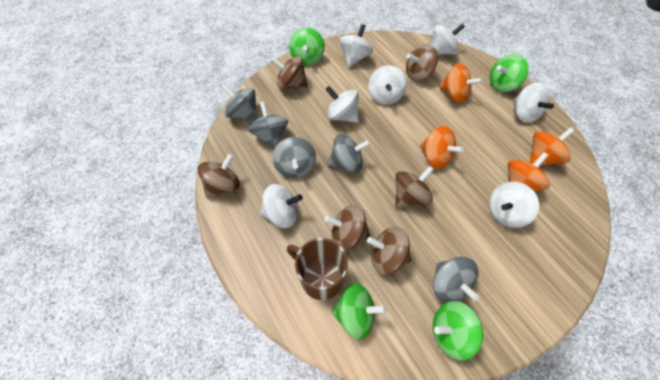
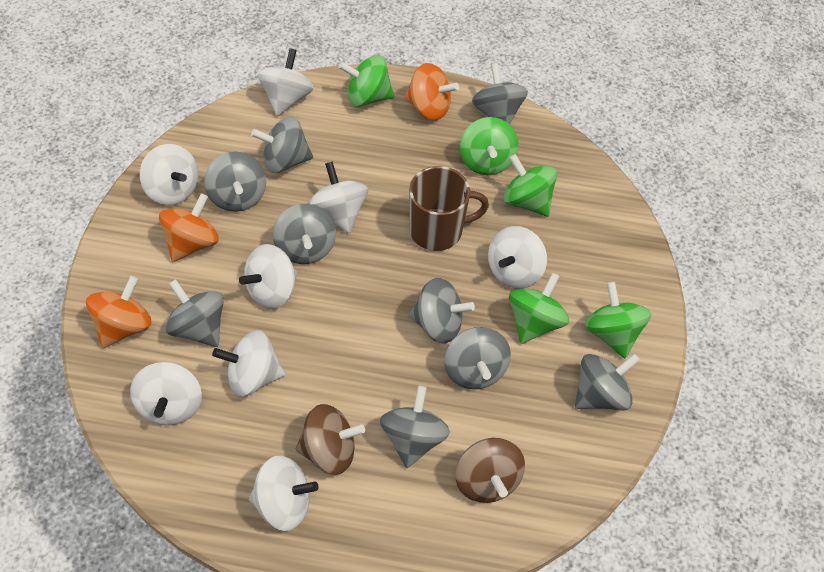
brown spinning top: 6 -> 2
green spinning top: 4 -> 5
grey spinning top: 5 -> 9
orange spinning top: 4 -> 3
white spinning top: 7 -> 8

